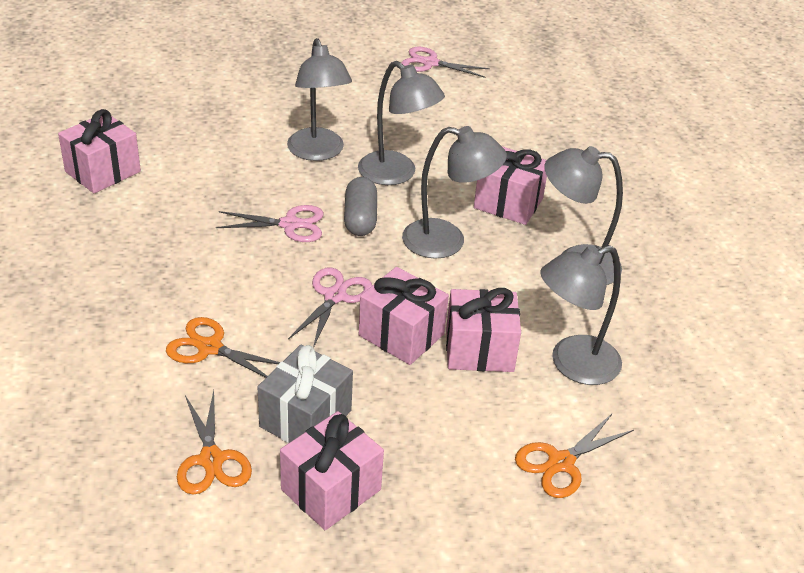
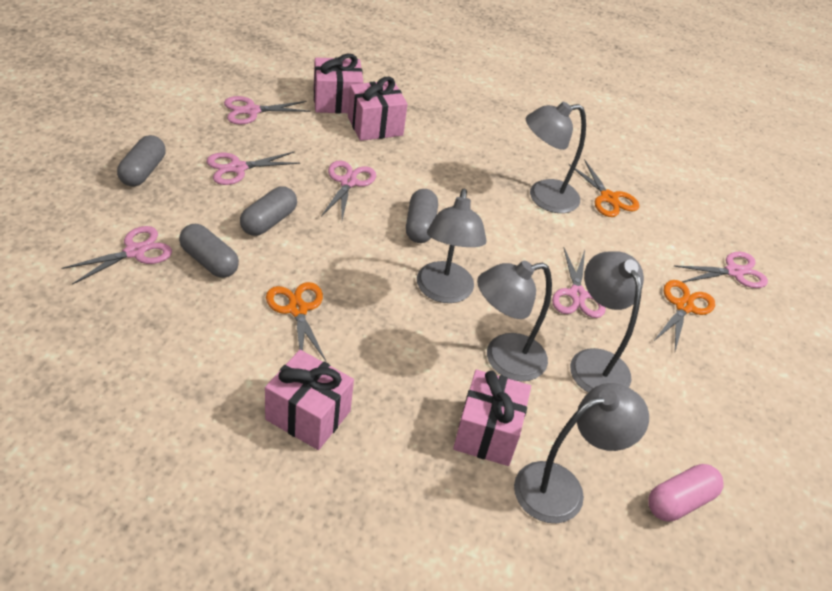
grey capsule: 1 -> 4
grey gift: 1 -> 0
pink capsule: 0 -> 1
pink gift: 5 -> 4
pink scissors: 3 -> 6

